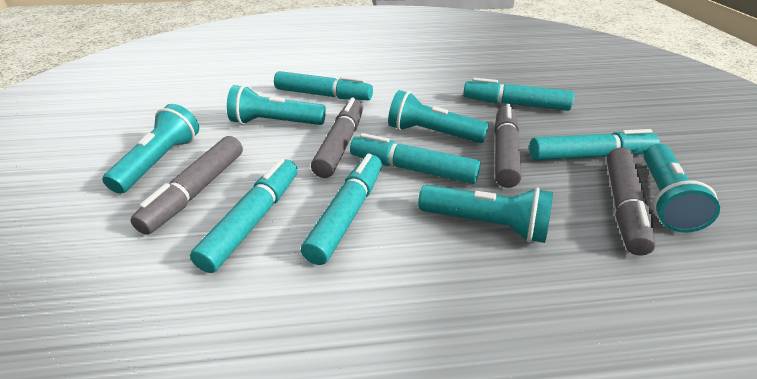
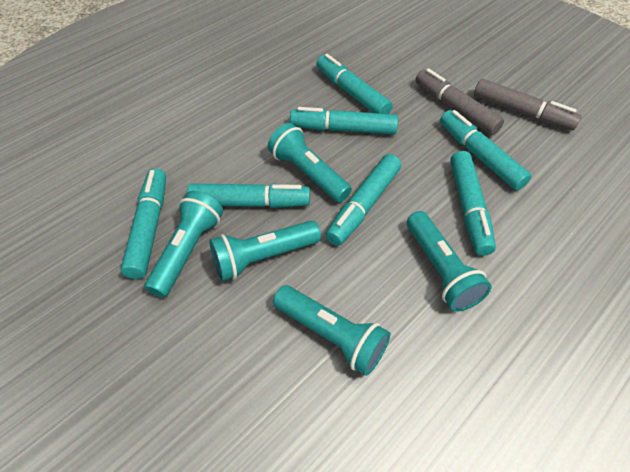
grey marker: 4 -> 2
turquoise marker: 6 -> 7

